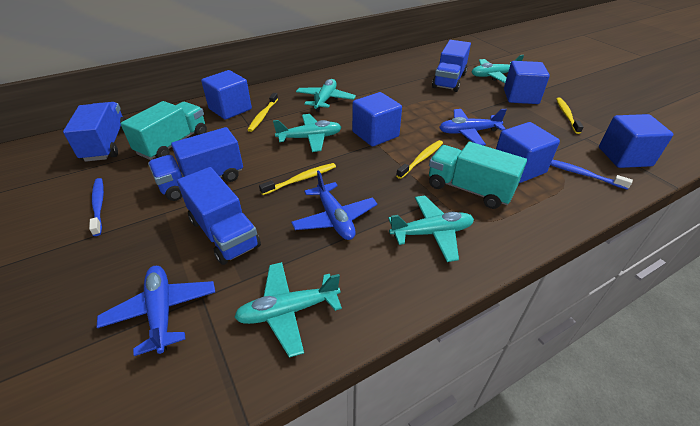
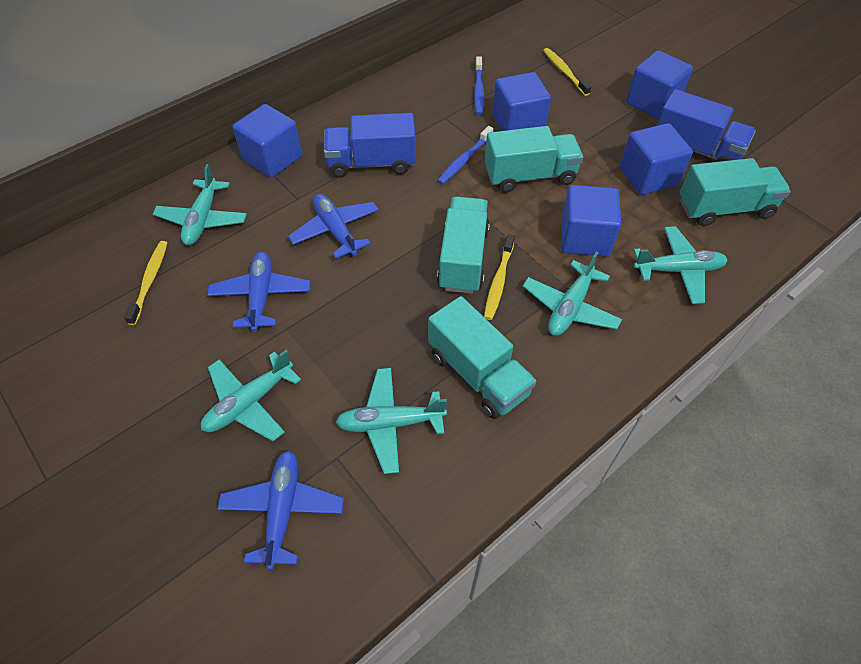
blue truck: 4 -> 2
turquoise truck: 2 -> 4
yellow toothbrush: 4 -> 3

